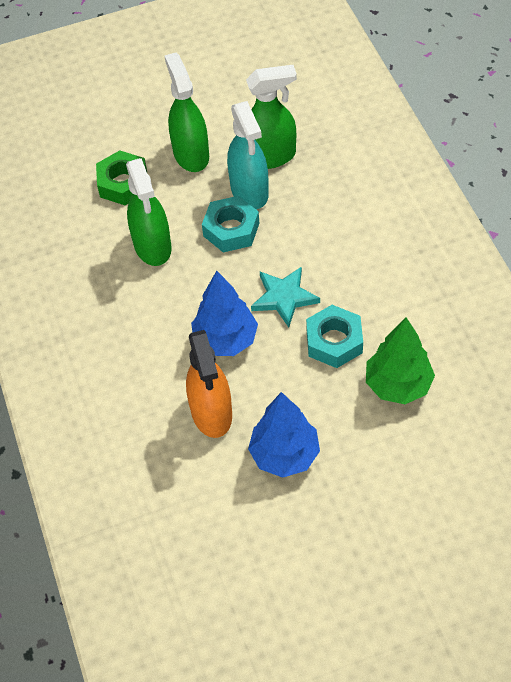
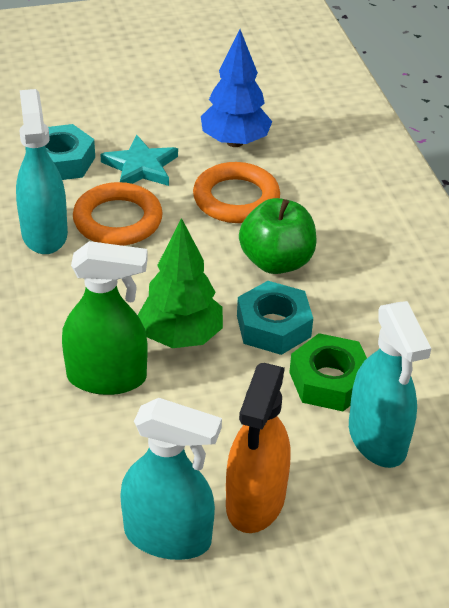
blue tree: 2 -> 1
green apple: 0 -> 1
green spray bottle: 3 -> 1
orange ring: 0 -> 2
turquoise spray bottle: 1 -> 3

